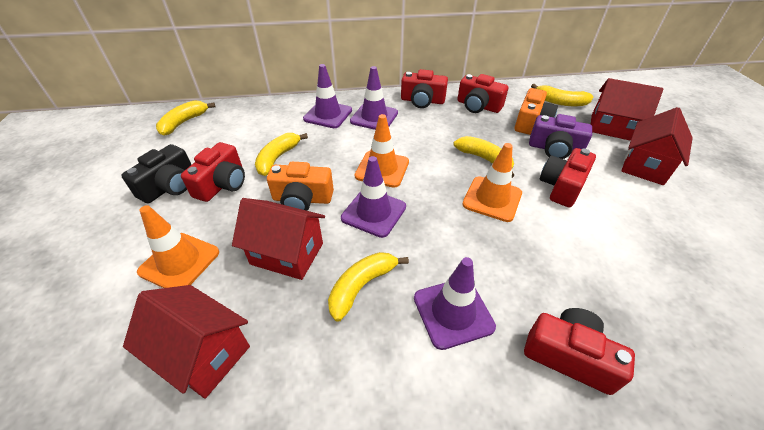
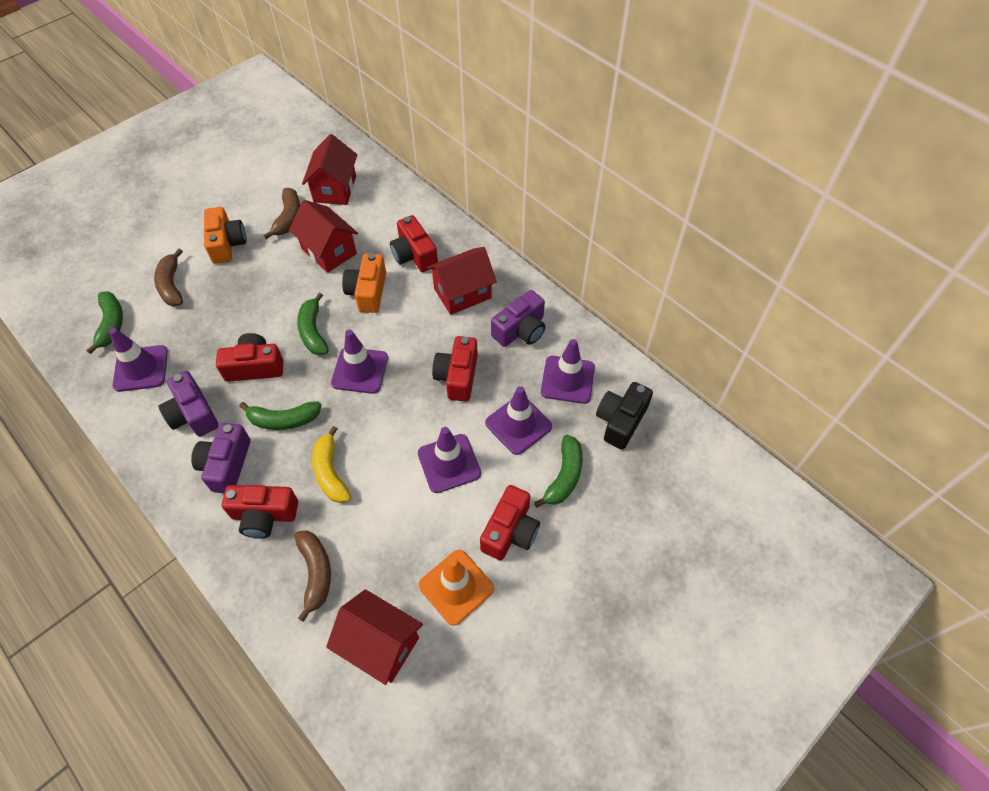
brown banana: 0 -> 3
green banana: 0 -> 4
orange traffic cone: 3 -> 1
purple camera: 1 -> 3
purple traffic cone: 4 -> 5
yellow banana: 5 -> 1

